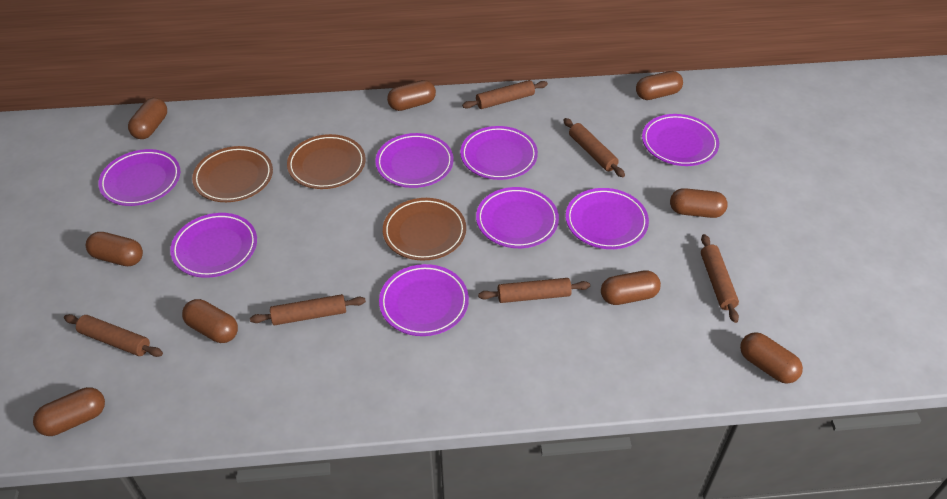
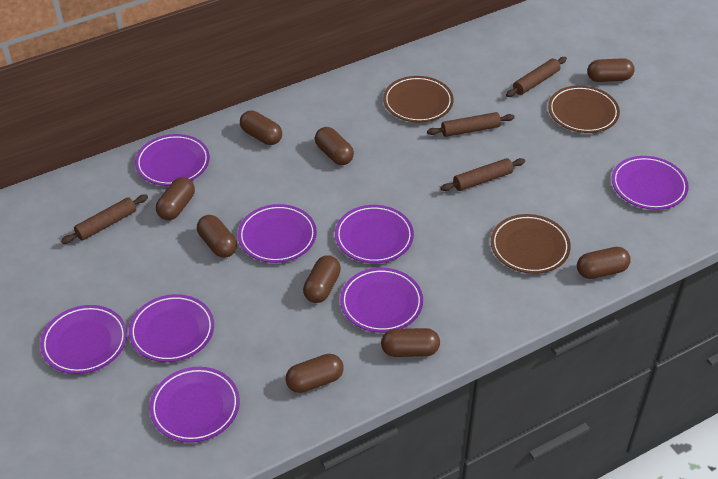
brown rolling pin: 6 -> 4

